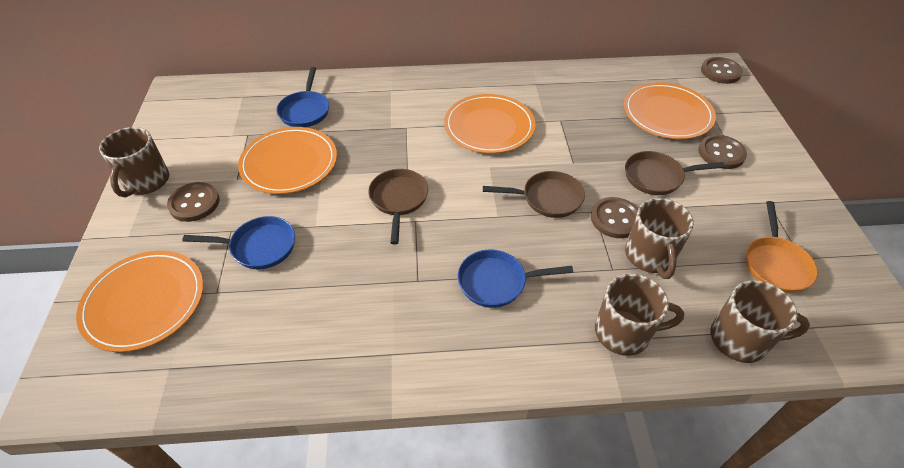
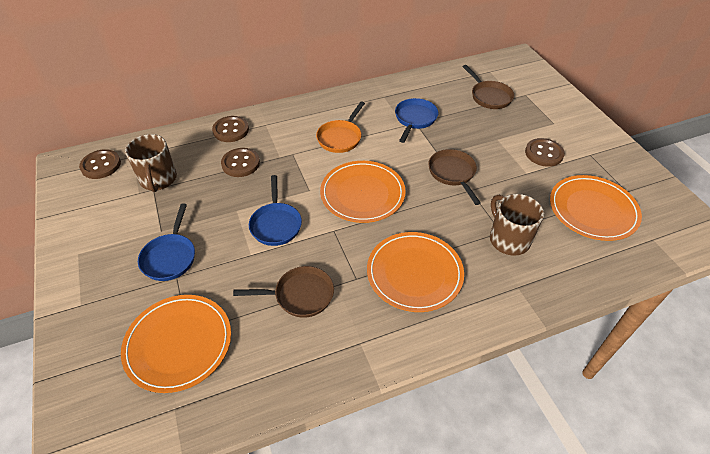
brown mug: 4 -> 2

